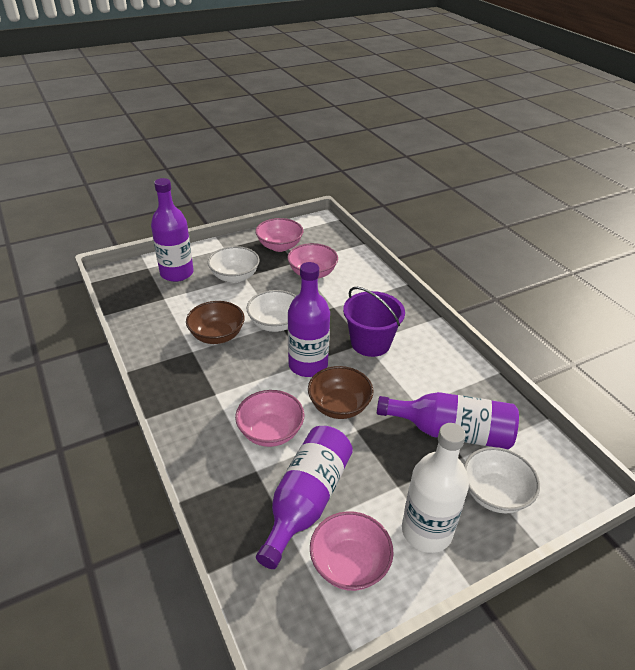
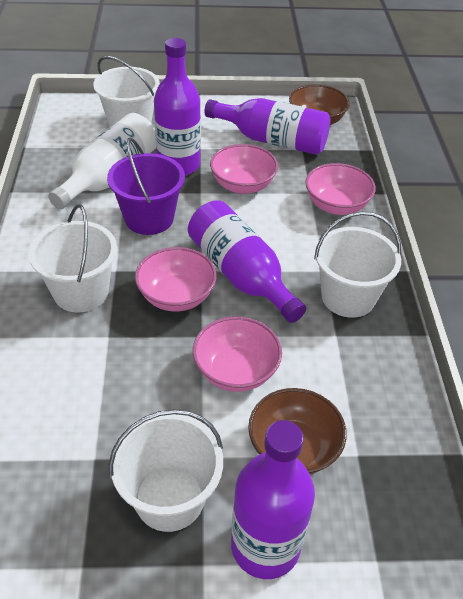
white bowl: 3 -> 0
white bucket: 0 -> 4

